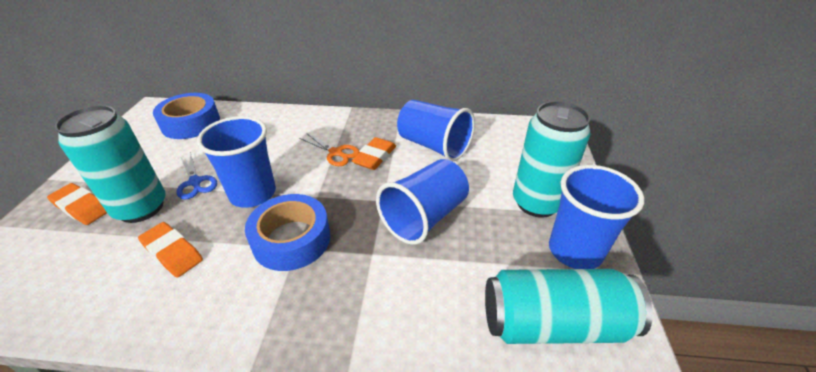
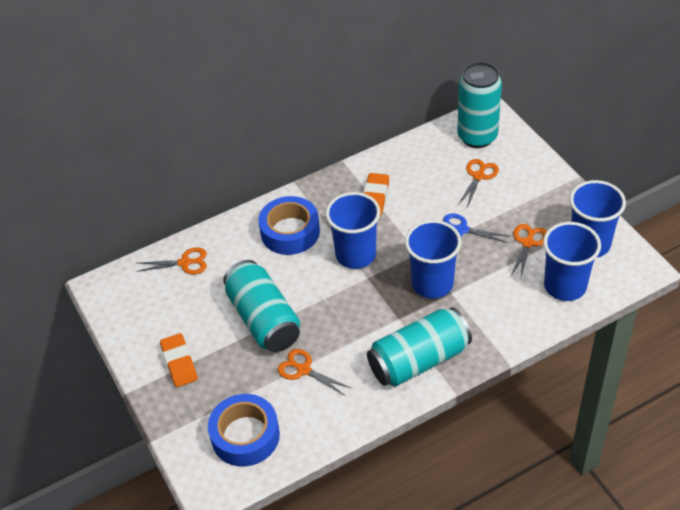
orange eraser: 3 -> 2
orange scissors: 1 -> 4

